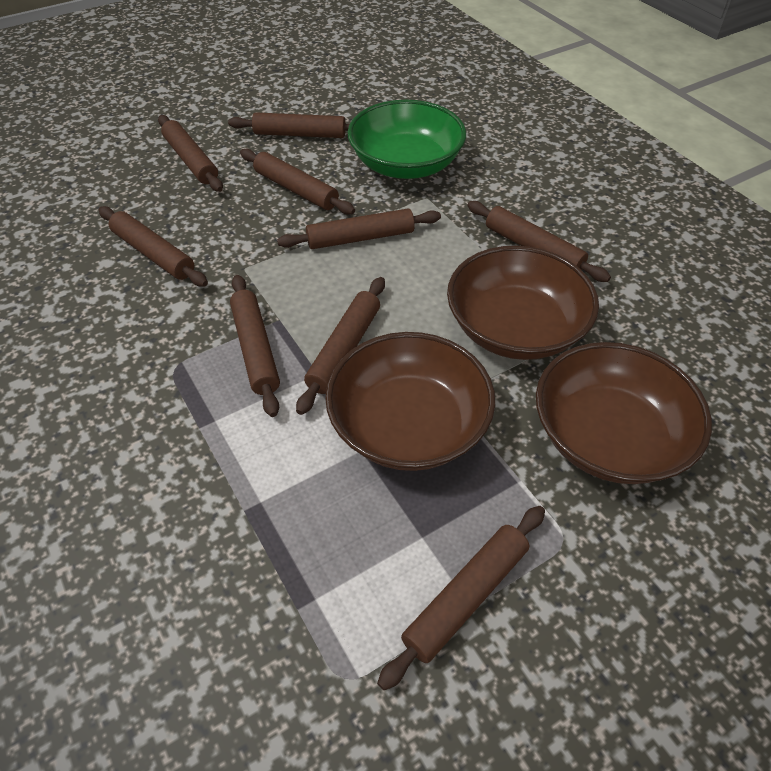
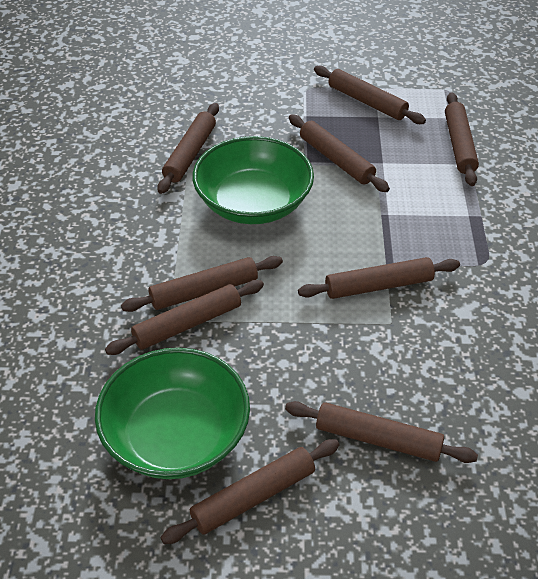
brown bowl: 3 -> 0
green bowl: 1 -> 2

